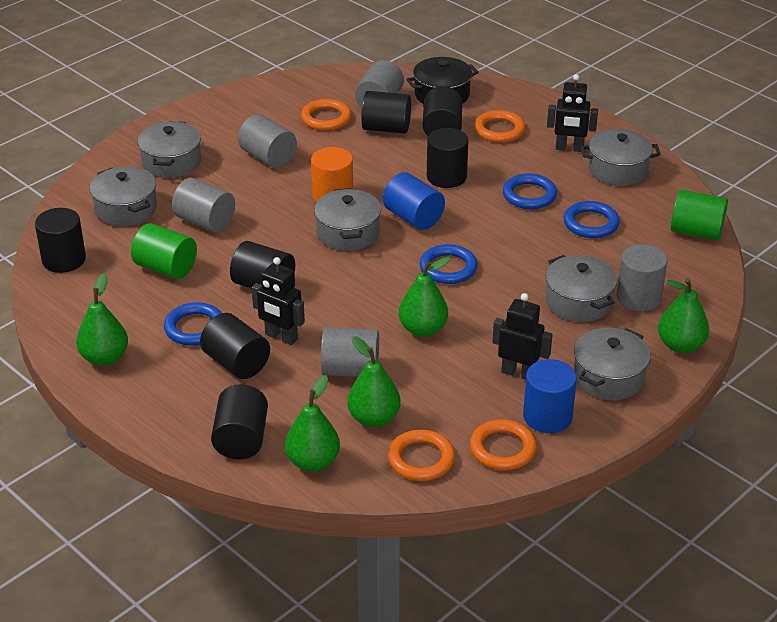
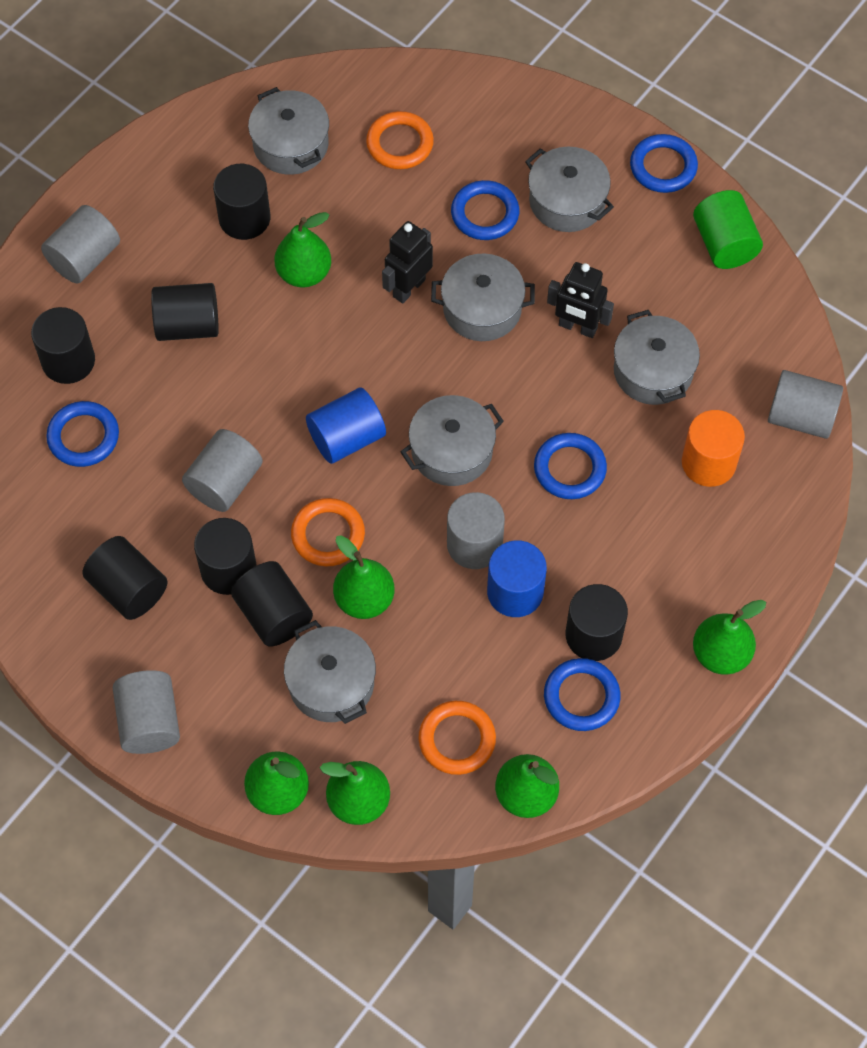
black pot: 1 -> 0
black robot: 3 -> 2
blue ring: 4 -> 5
green cylinder: 2 -> 1
green pear: 5 -> 6
orange ring: 4 -> 3

